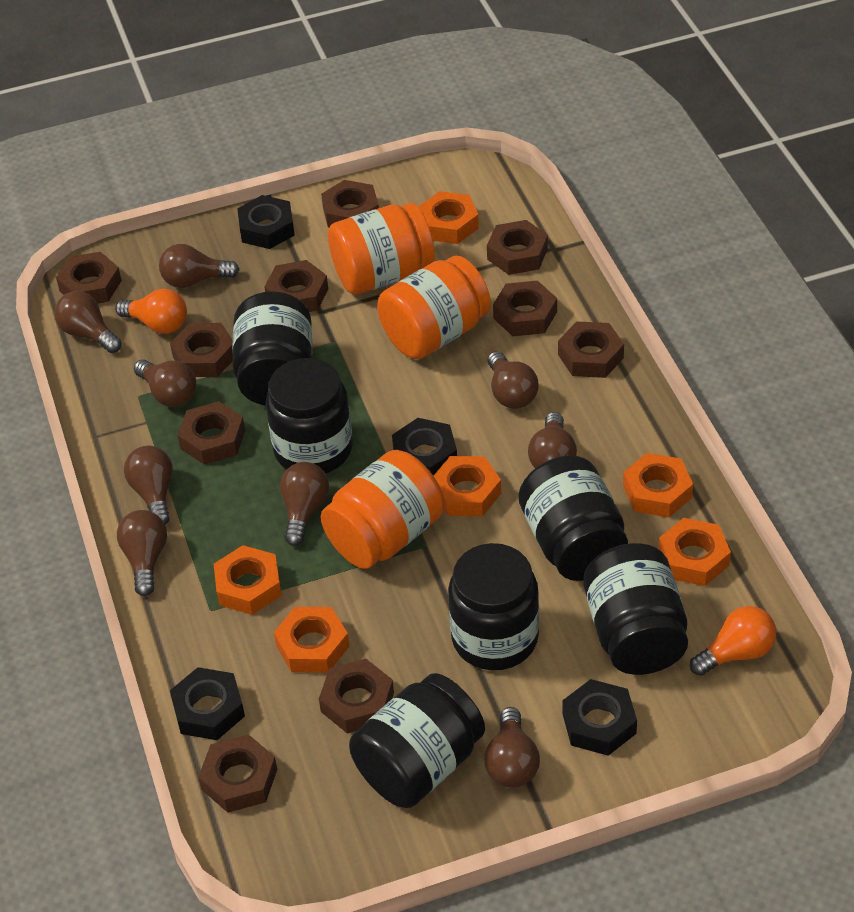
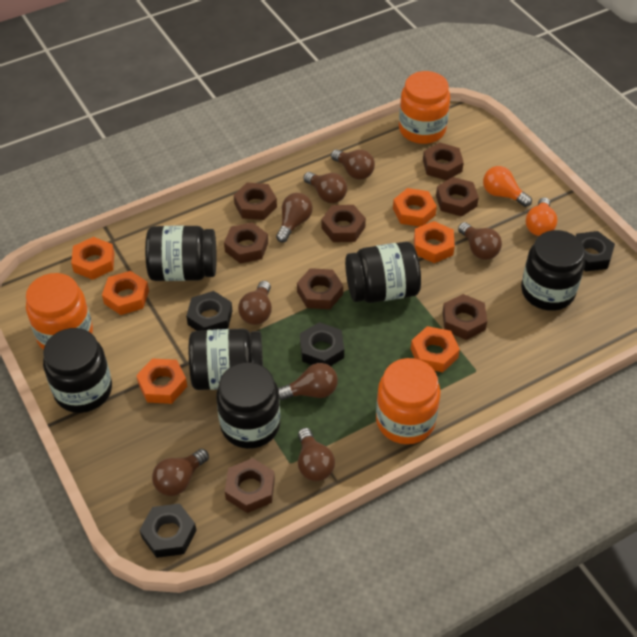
brown light bulb: 9 -> 8
brown nut: 10 -> 8

